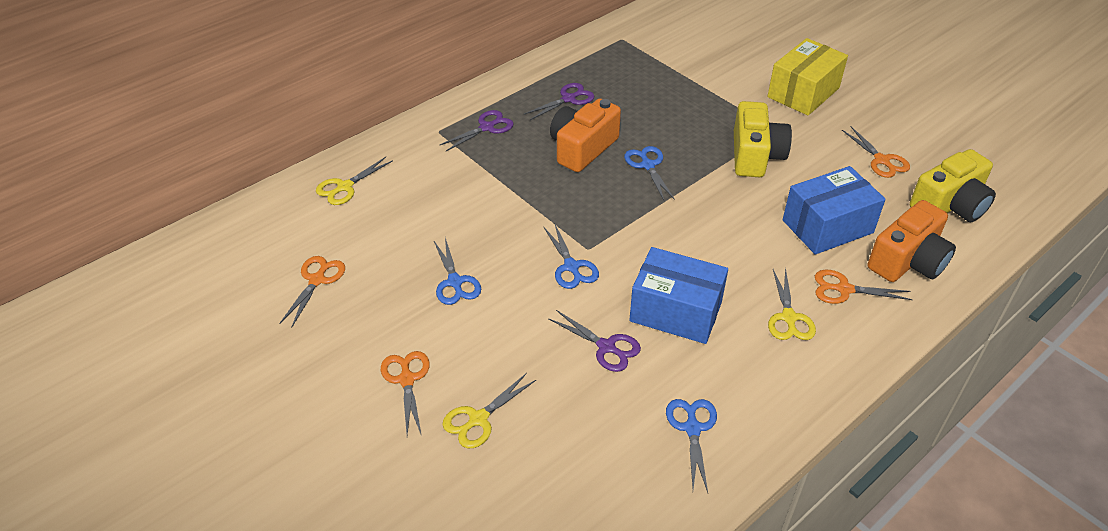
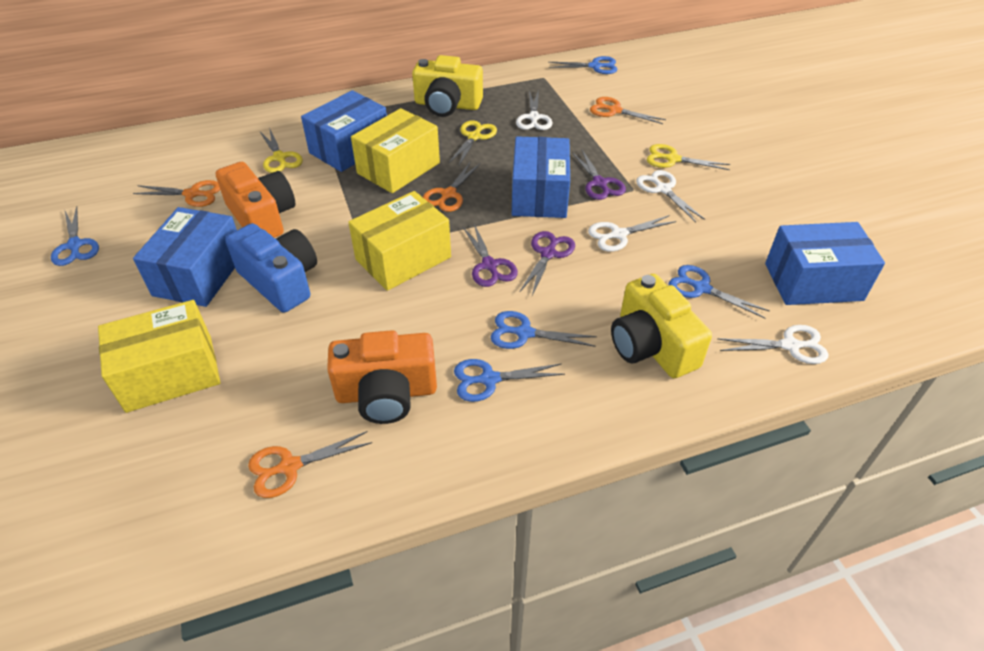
blue box: 2 -> 4
blue camera: 0 -> 1
blue scissors: 4 -> 5
white scissors: 0 -> 4
yellow box: 1 -> 3

